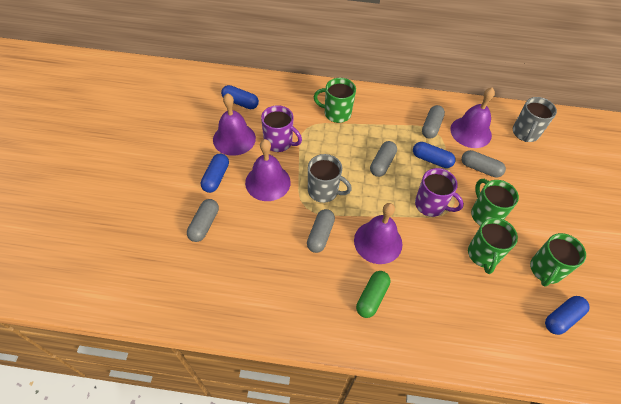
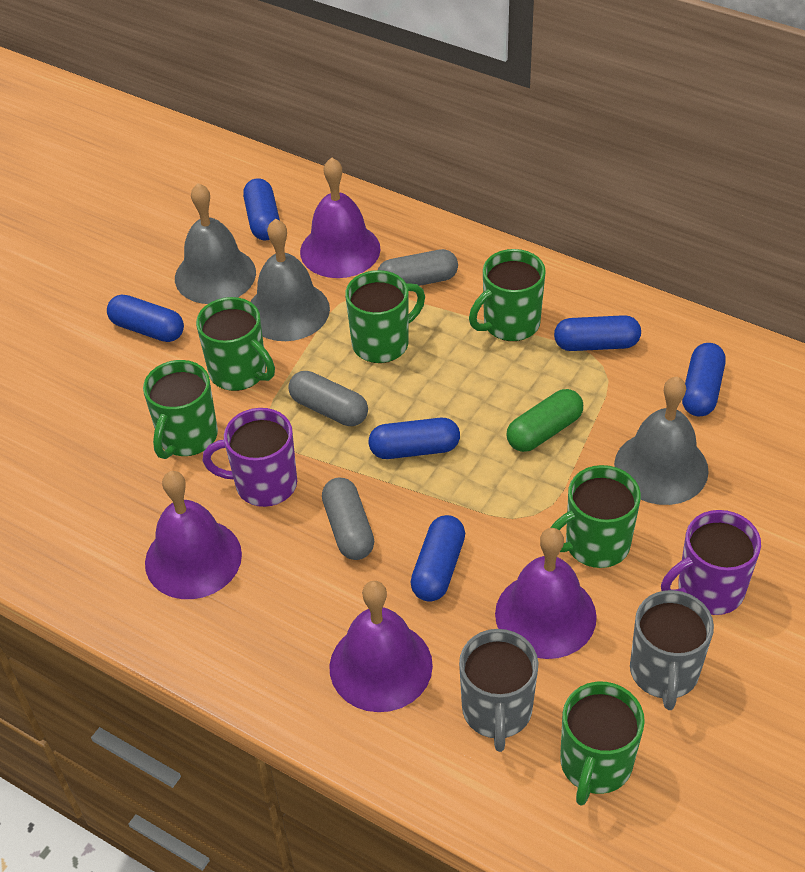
blue capsule: 4 -> 6
green mug: 4 -> 6
grey bell: 0 -> 3
grey capsule: 5 -> 3

